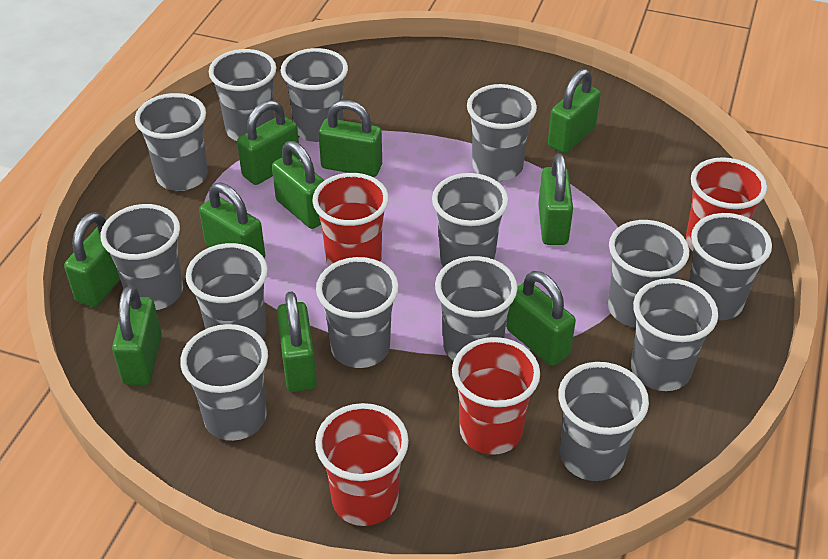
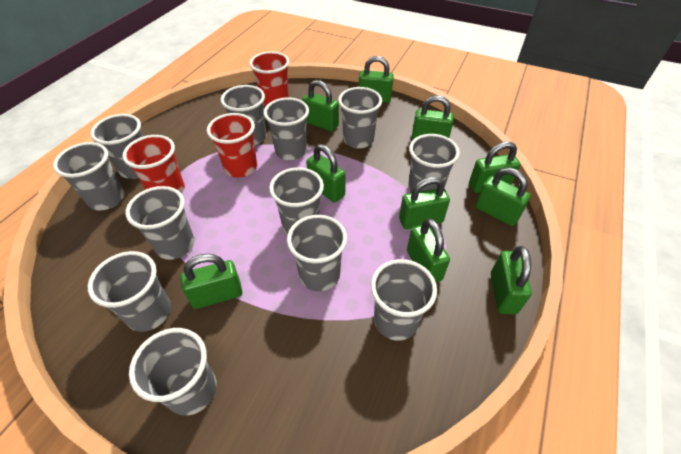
grey cup: 14 -> 12
red cup: 4 -> 3

